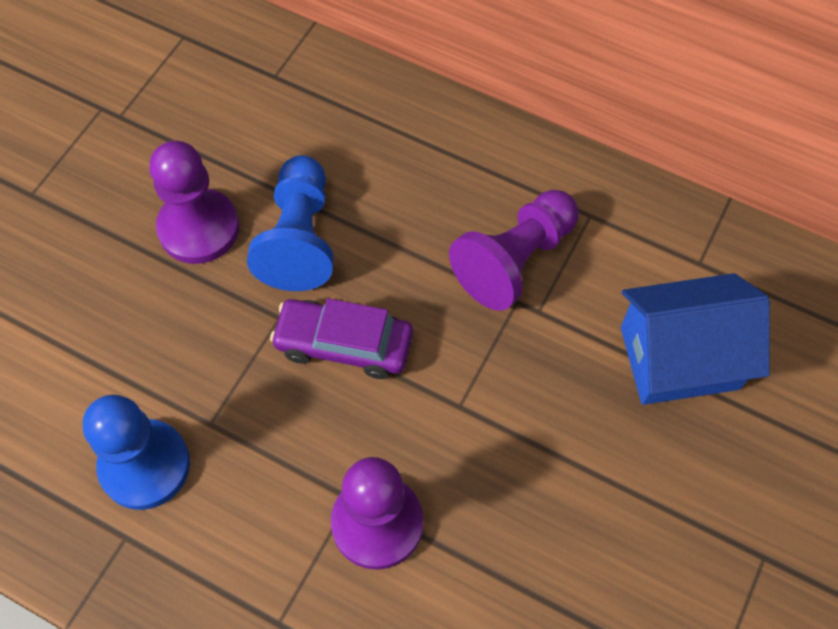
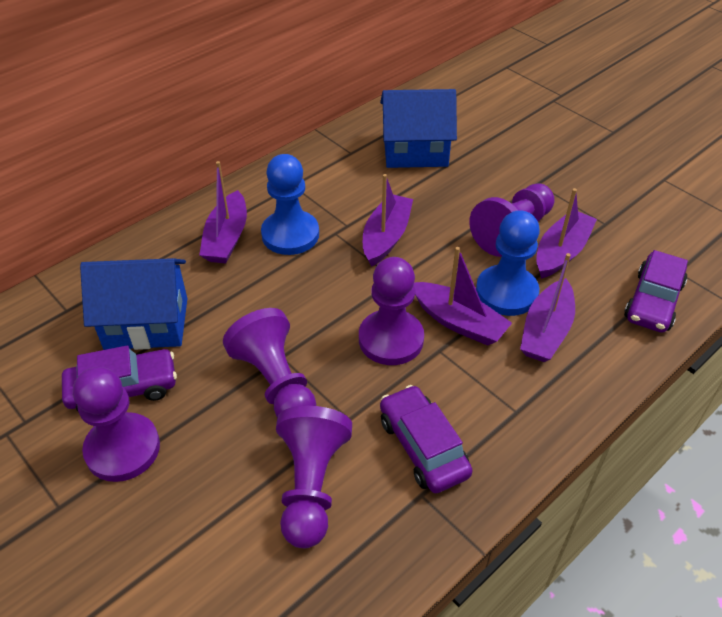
blue house: 1 -> 2
purple boat: 0 -> 5
purple car: 1 -> 3
purple pawn: 3 -> 5

